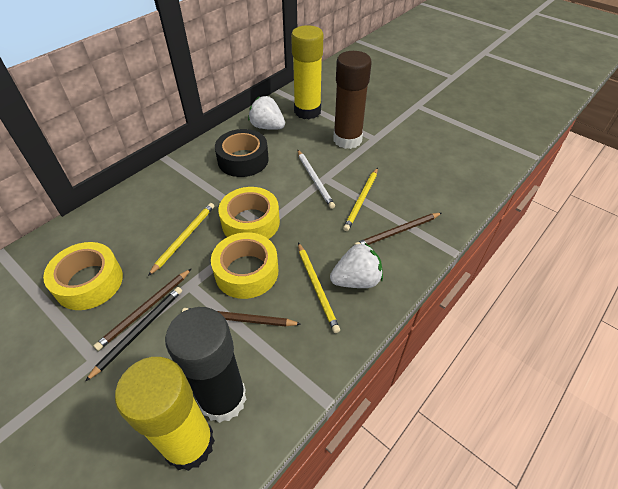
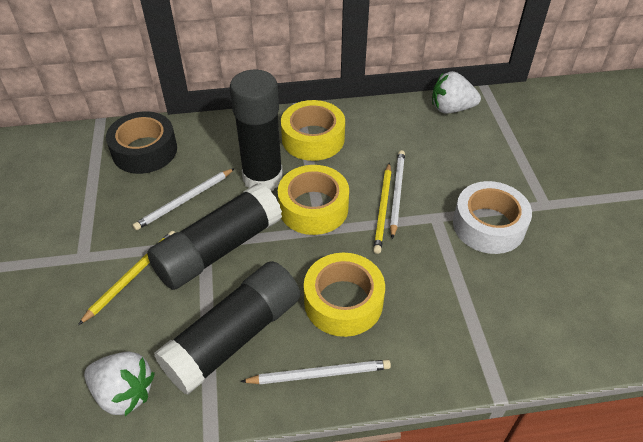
black glue stick: 1 -> 3
black pencil: 1 -> 0
brown glue stick: 1 -> 0
brown pencil: 3 -> 0
white pencil: 1 -> 3
white tape: 0 -> 1
yellow glue stick: 2 -> 0
yellow pencil: 3 -> 2

